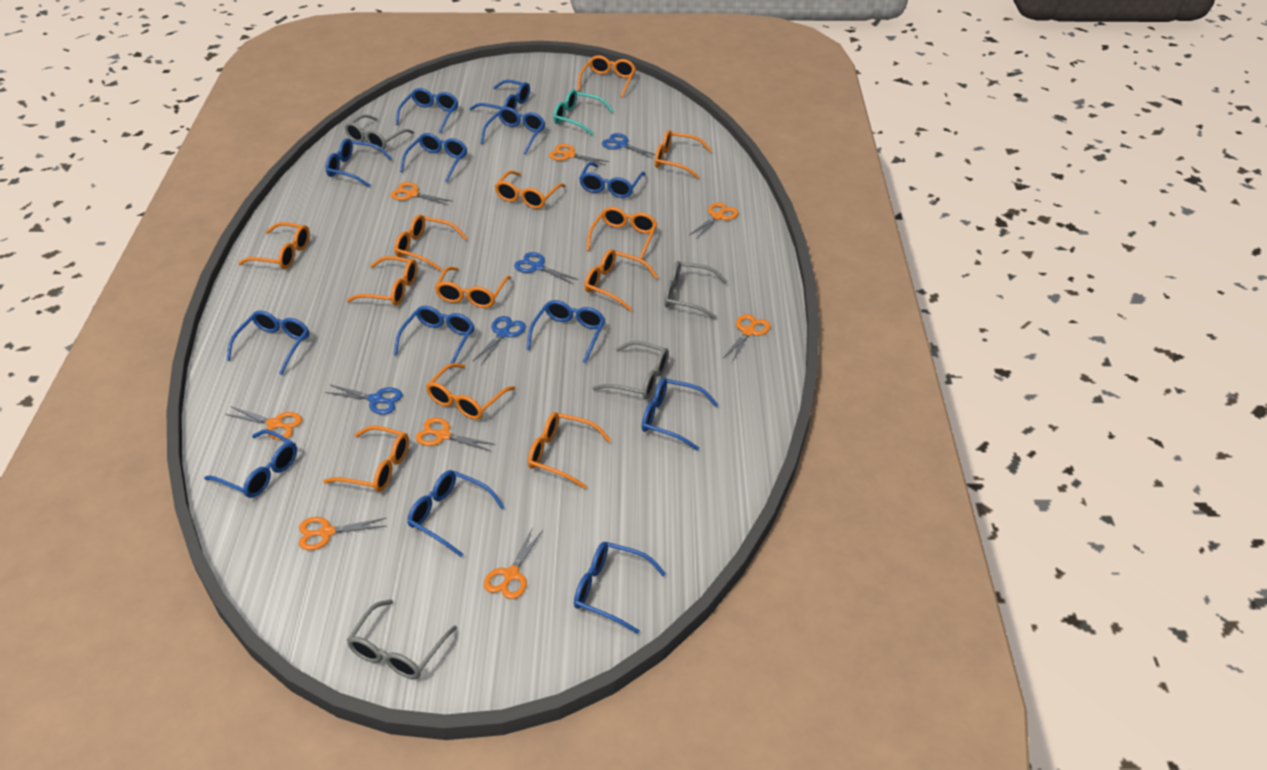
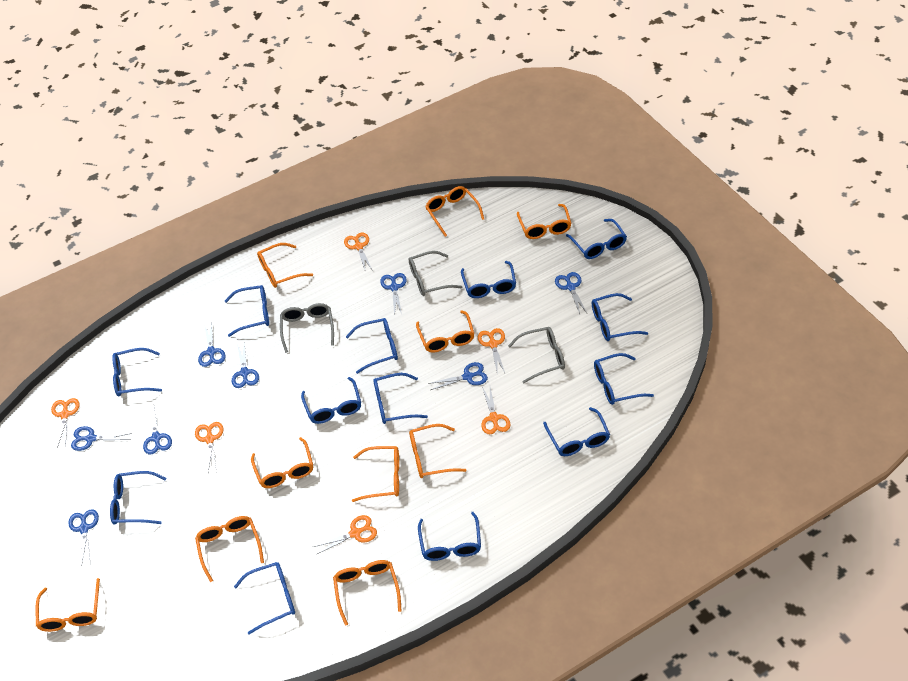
blue scissors: 4 -> 8
grey glasses: 4 -> 3
orange glasses: 12 -> 10
orange scissors: 8 -> 6
turquoise glasses: 1 -> 0

